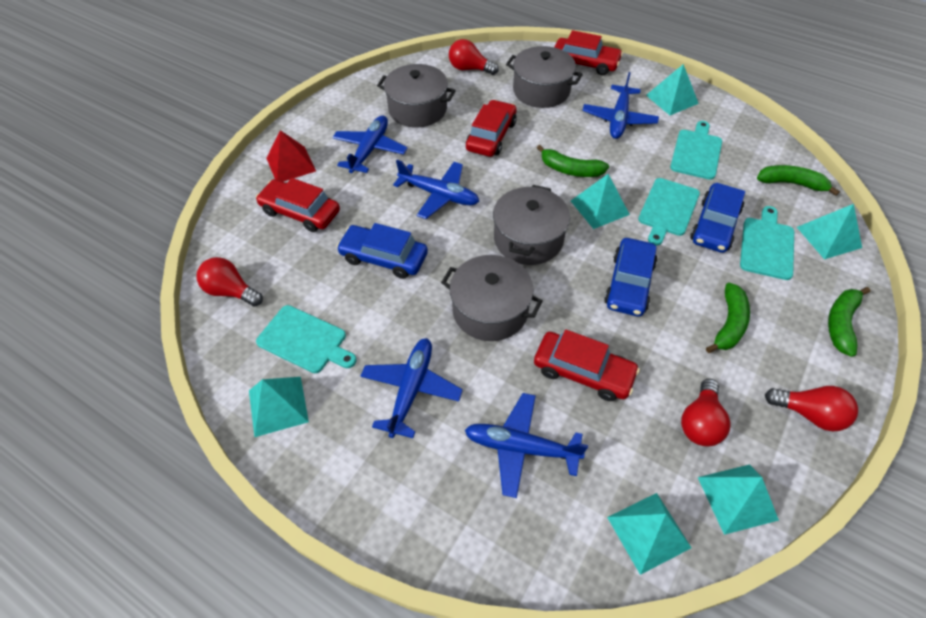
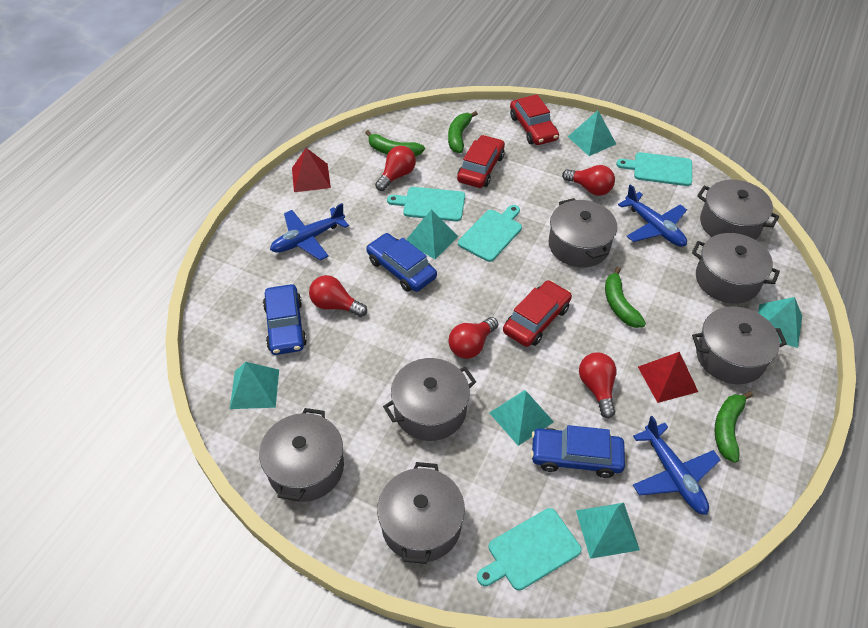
blue plane: 5 -> 3
grey pot: 4 -> 7
red car: 4 -> 3
red light bulb: 4 -> 5
red pyramid: 1 -> 2

